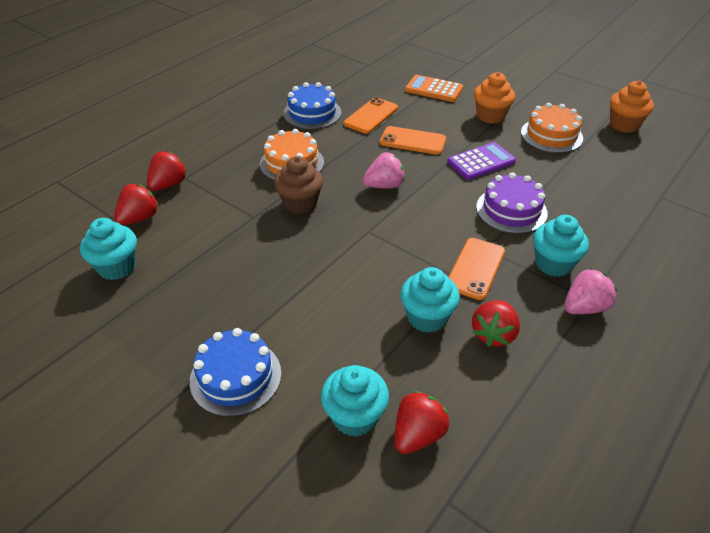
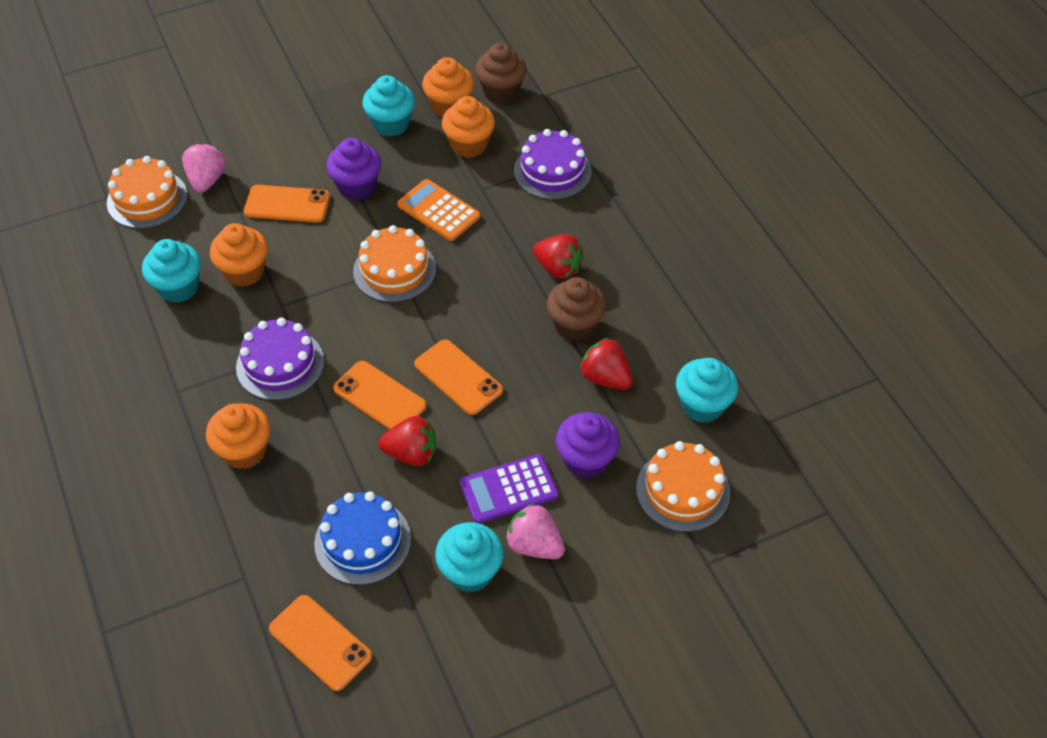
blue cake: 2 -> 1
brown cupcake: 1 -> 2
orange cake: 2 -> 3
orange cupcake: 2 -> 4
orange phone: 3 -> 4
purple cake: 1 -> 2
purple cupcake: 0 -> 2
red strawberry: 4 -> 3

